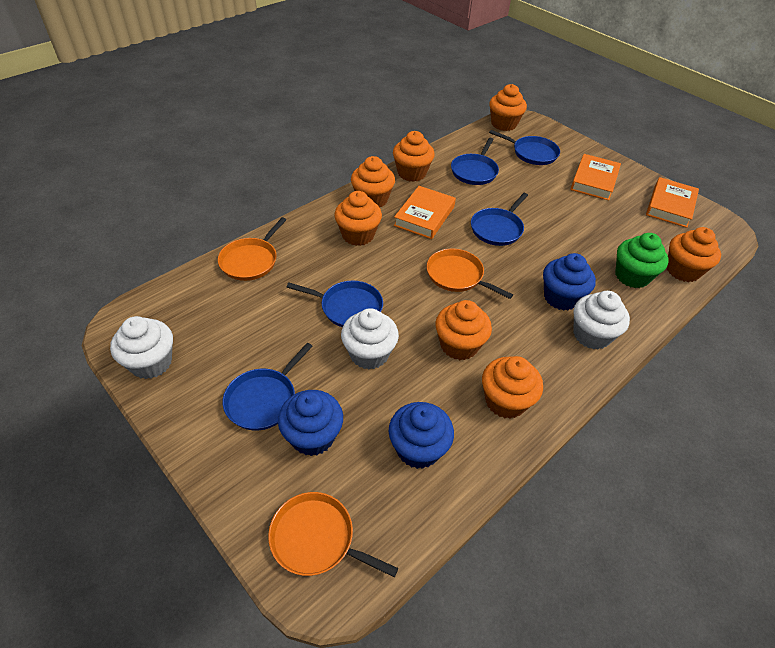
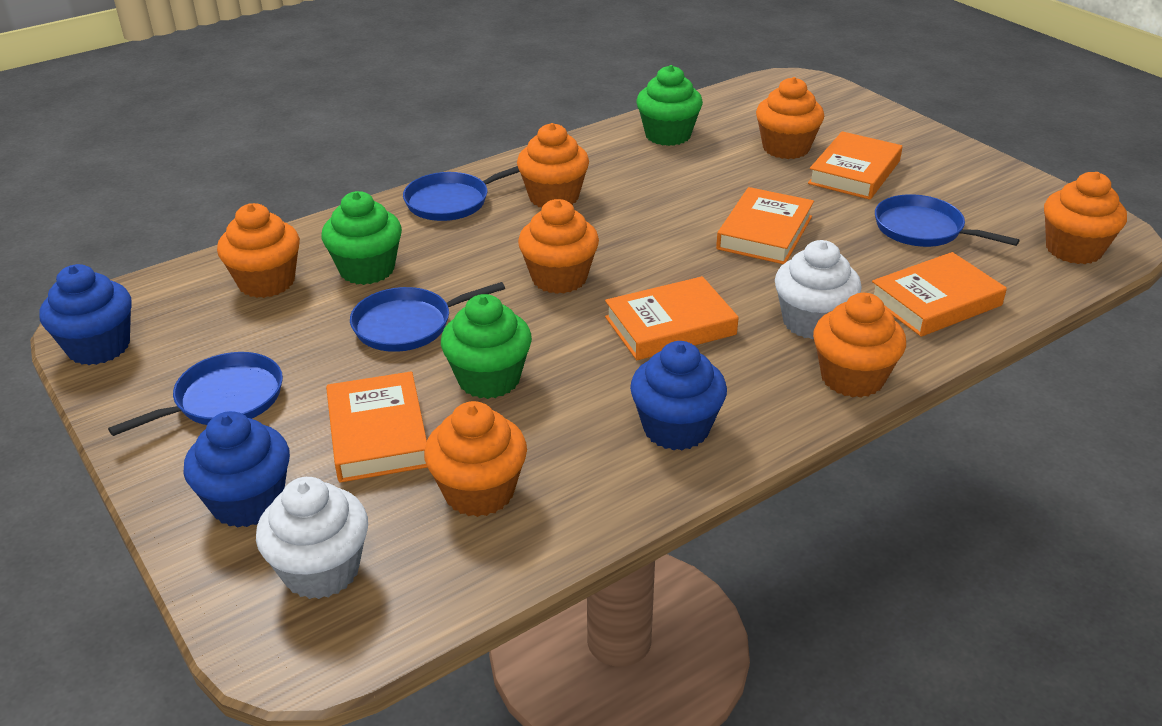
blue pan: 5 -> 4
green cupcake: 1 -> 3
orange book: 3 -> 5
orange pan: 3 -> 0
white cupcake: 3 -> 2

